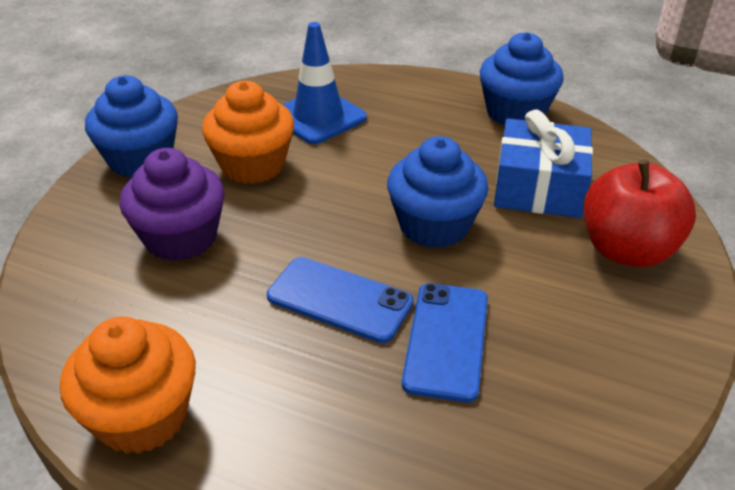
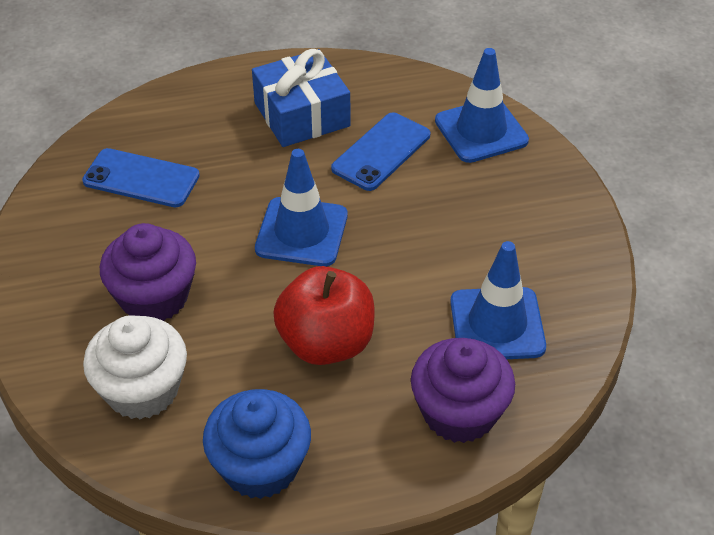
blue cupcake: 3 -> 1
blue traffic cone: 1 -> 3
orange cupcake: 2 -> 0
purple cupcake: 1 -> 2
white cupcake: 0 -> 1

